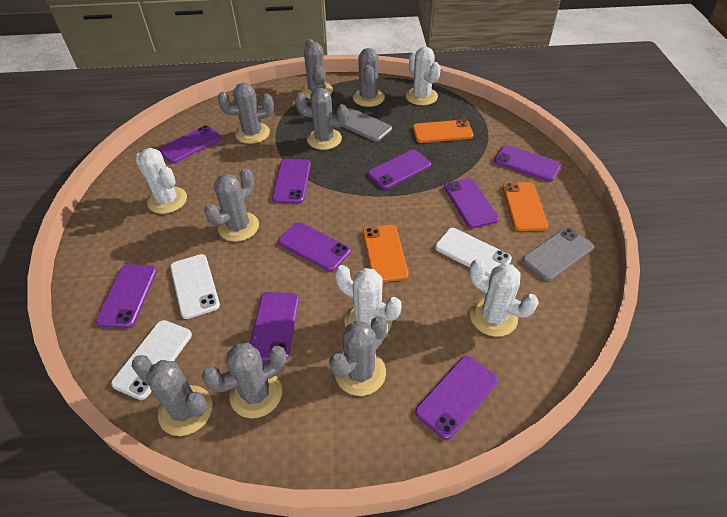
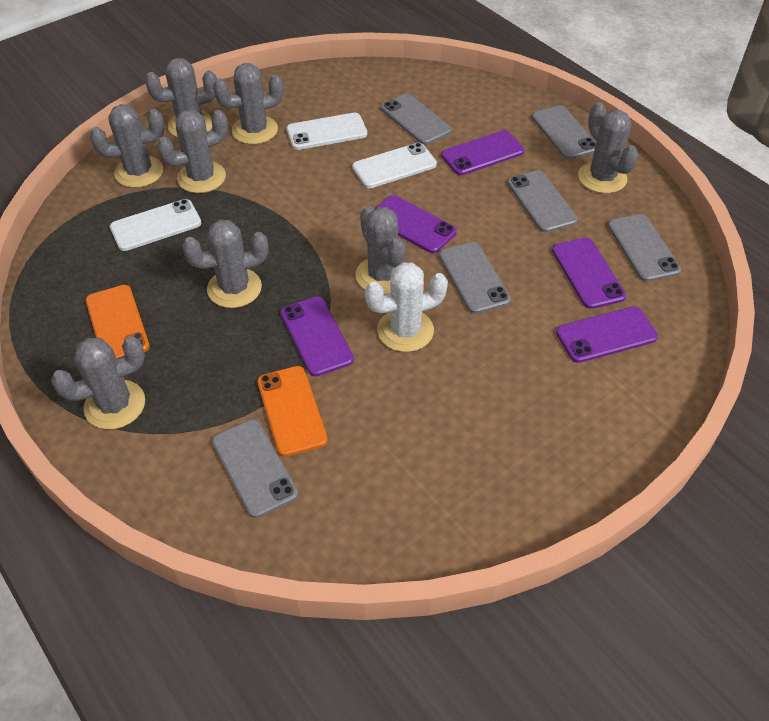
grey phone: 2 -> 6
orange phone: 3 -> 2
purple phone: 9 -> 5
white cactus: 4 -> 1

